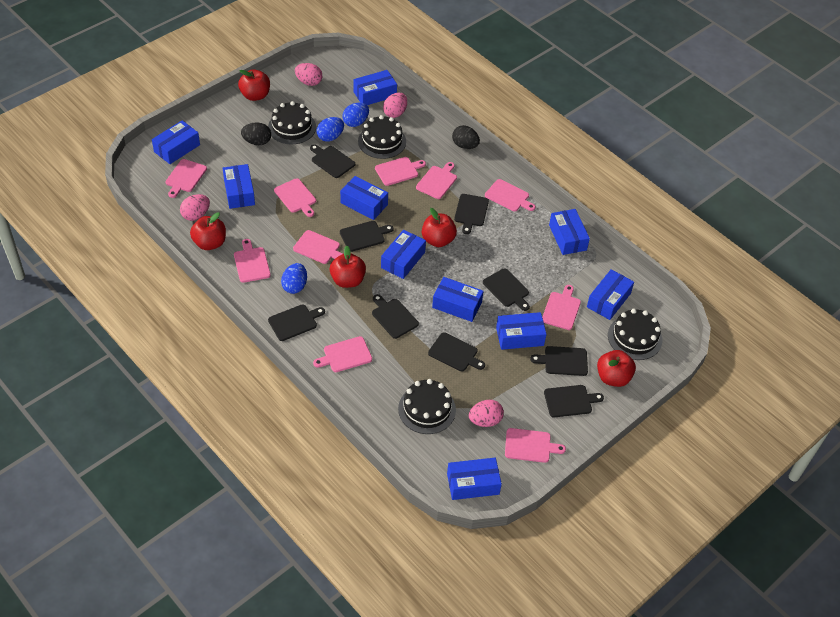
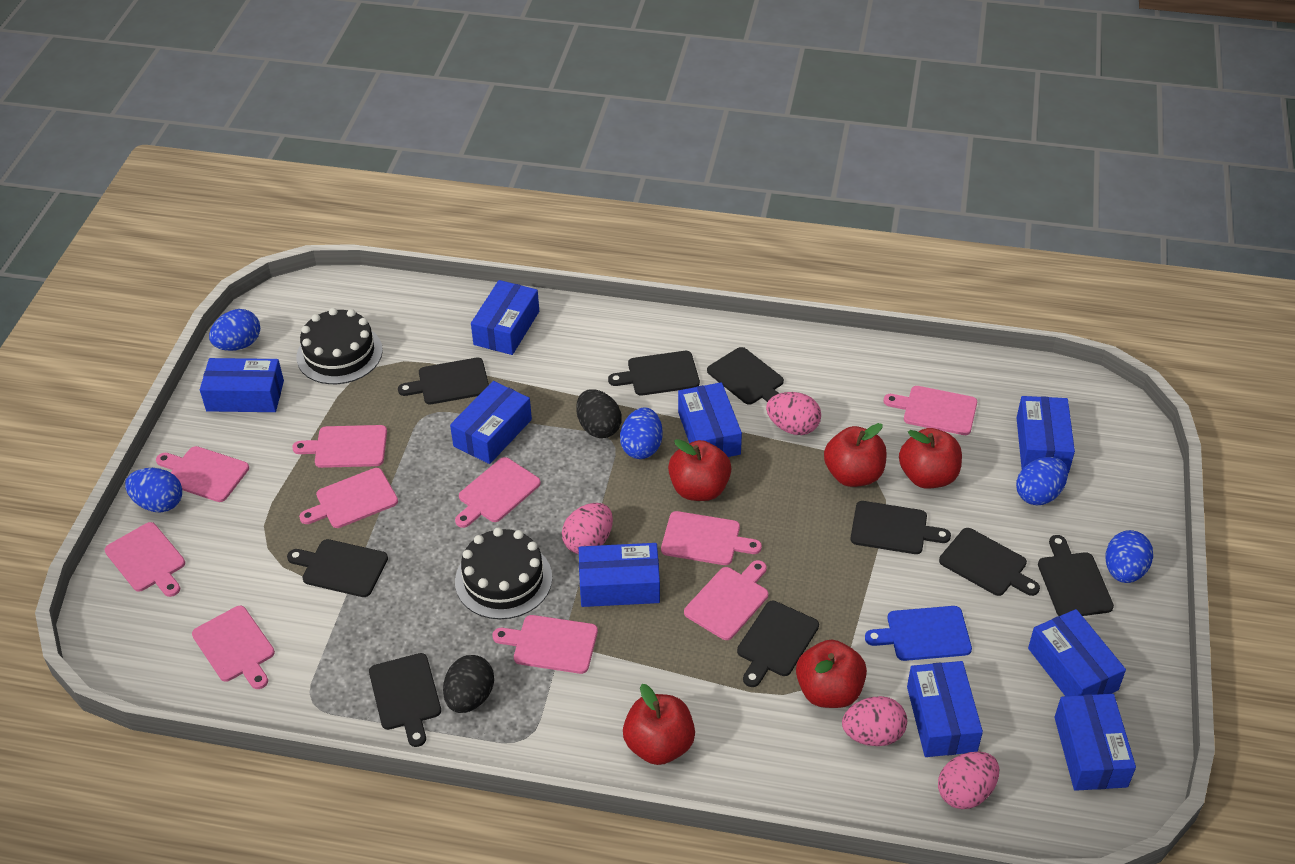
black cake: 4 -> 2
blue box: 10 -> 9
blue cutting board: 0 -> 1
blue egg: 3 -> 5

